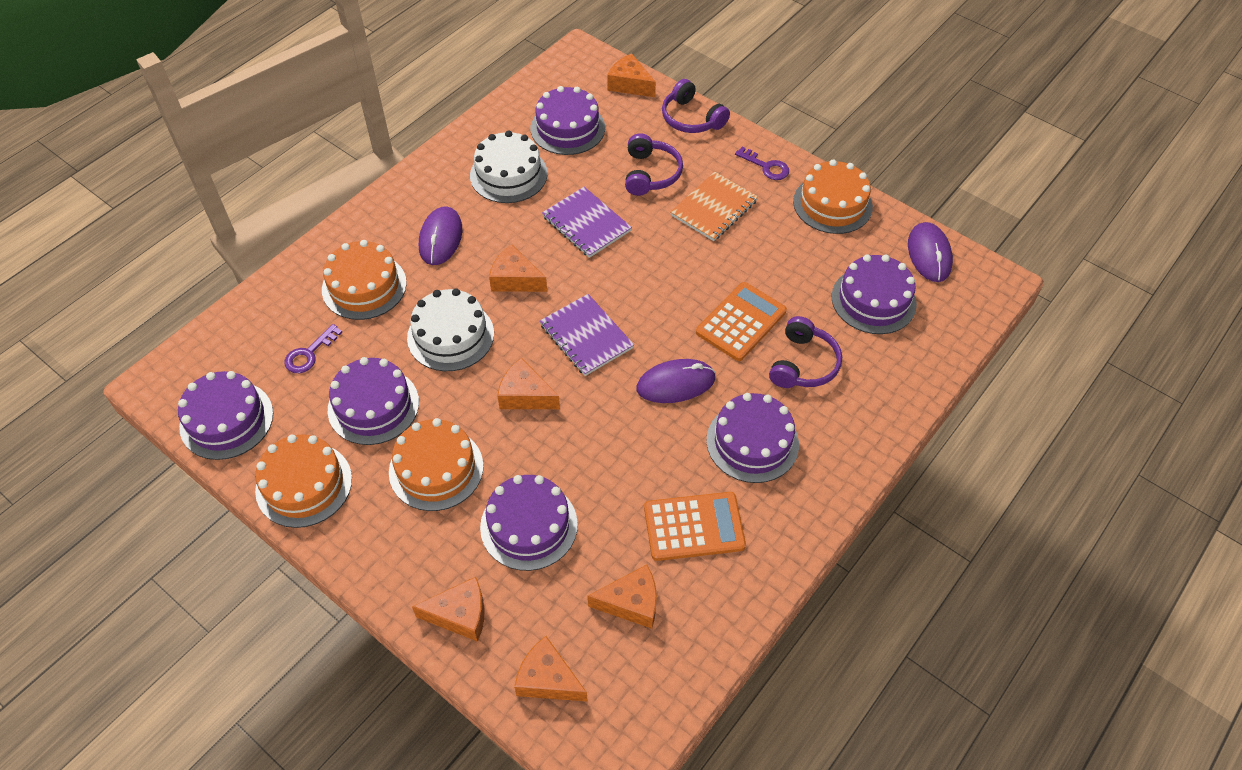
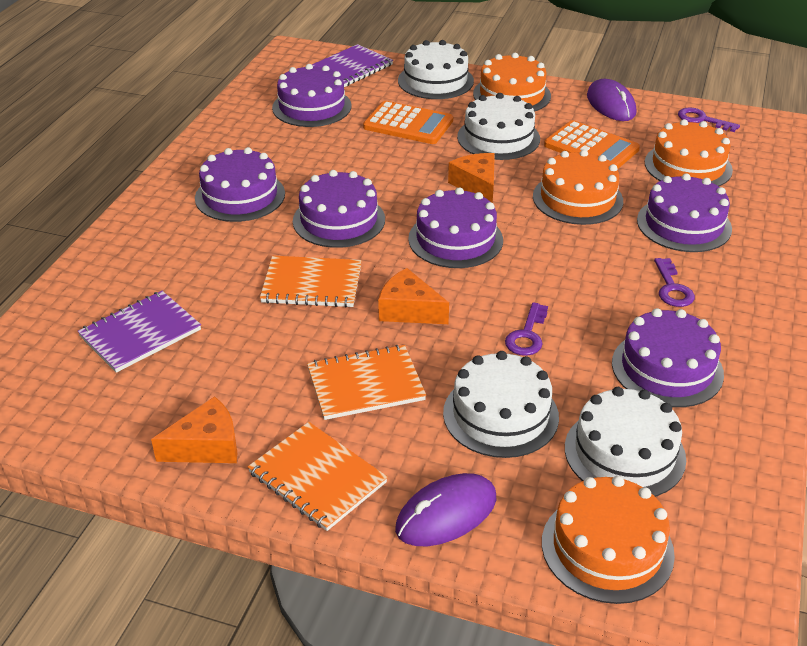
orange cheese: 6 -> 3
orange notebook: 1 -> 3
purple headphones: 3 -> 0
purple key: 2 -> 3
purple mouse: 3 -> 2
white cake: 2 -> 4

